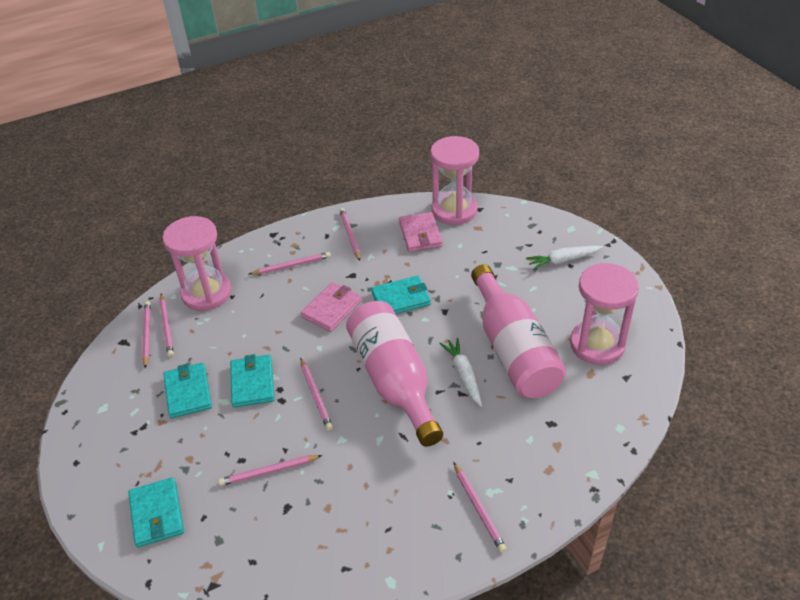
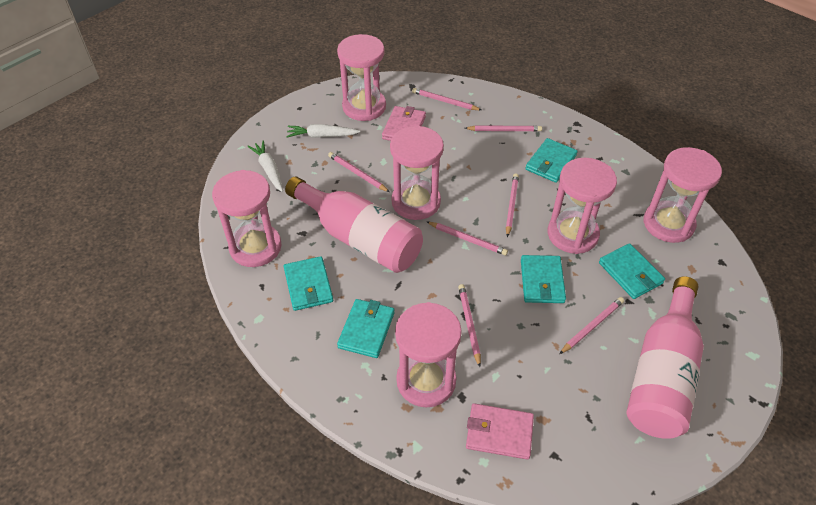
pink hourglass: 3 -> 6
turquoise wallet: 4 -> 5

